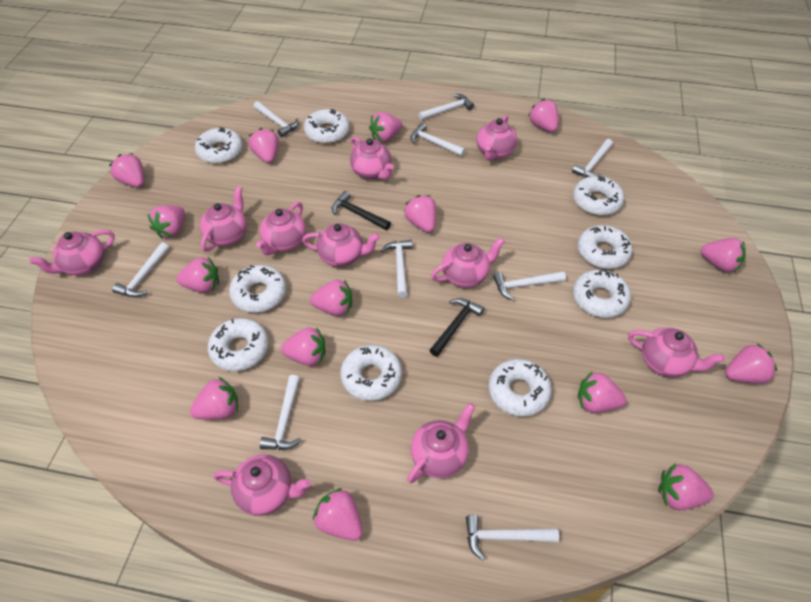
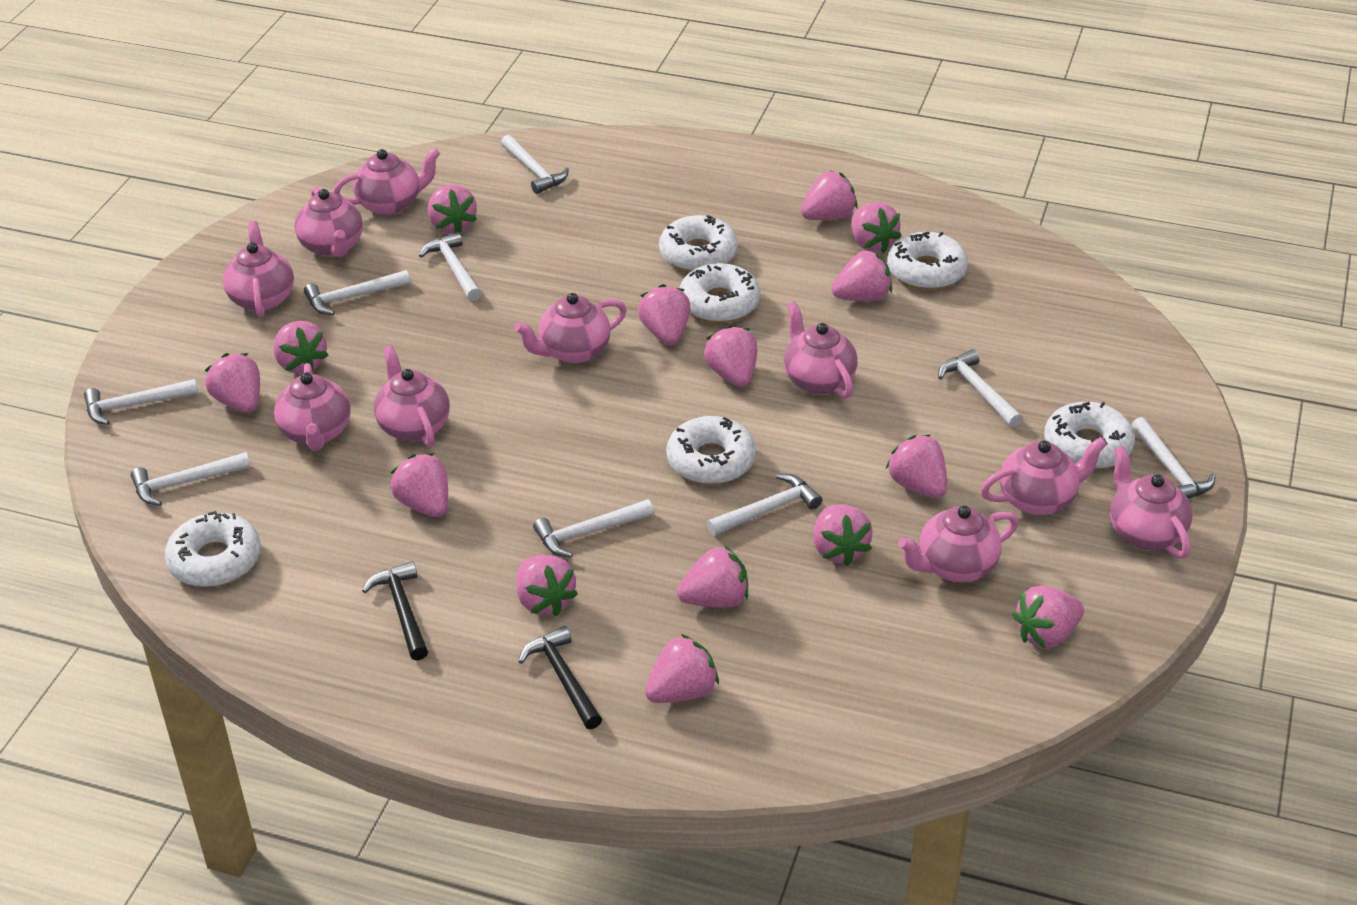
white donut: 9 -> 6

